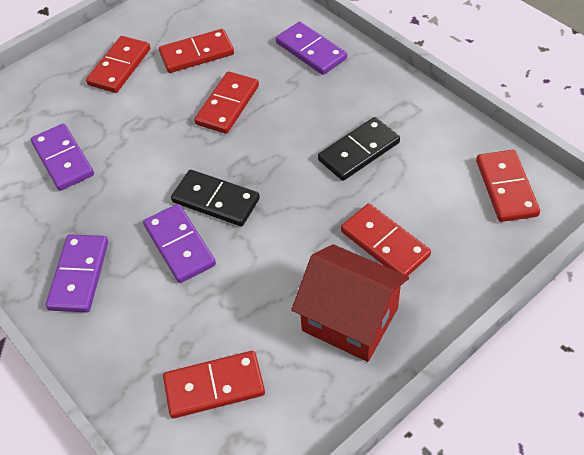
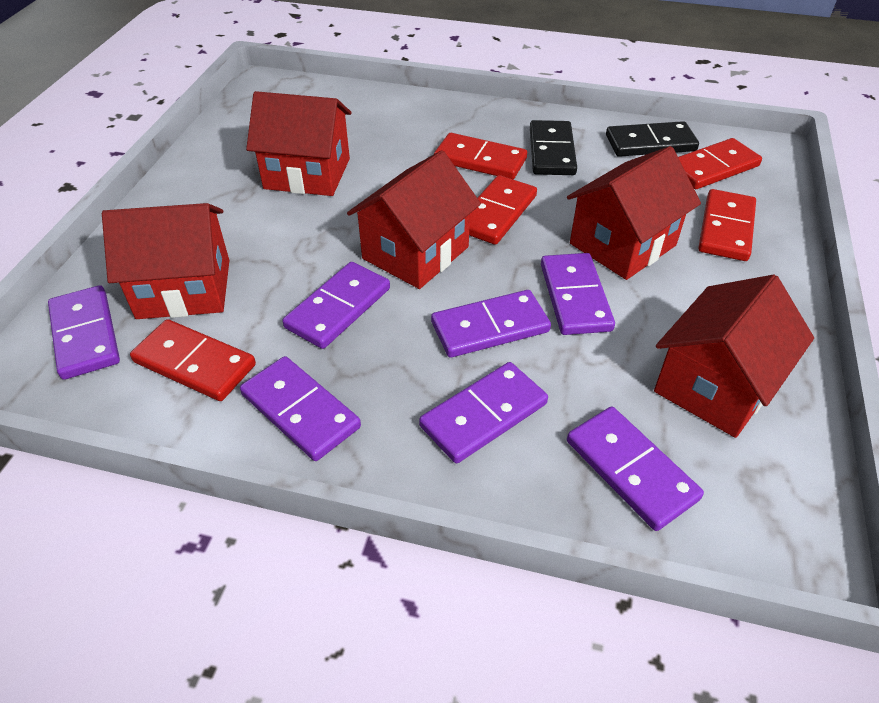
purple domino: 4 -> 7
red domino: 6 -> 5
red house: 1 -> 5

